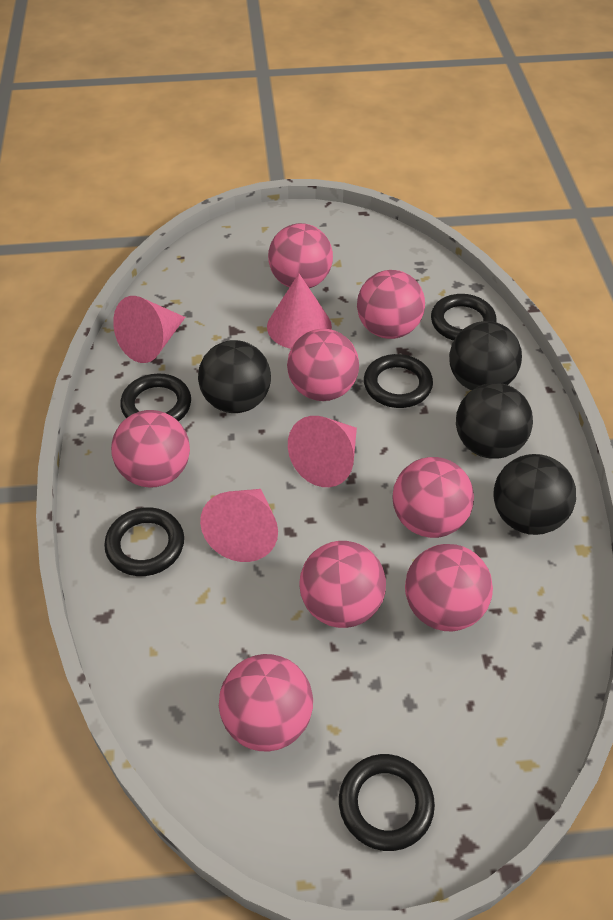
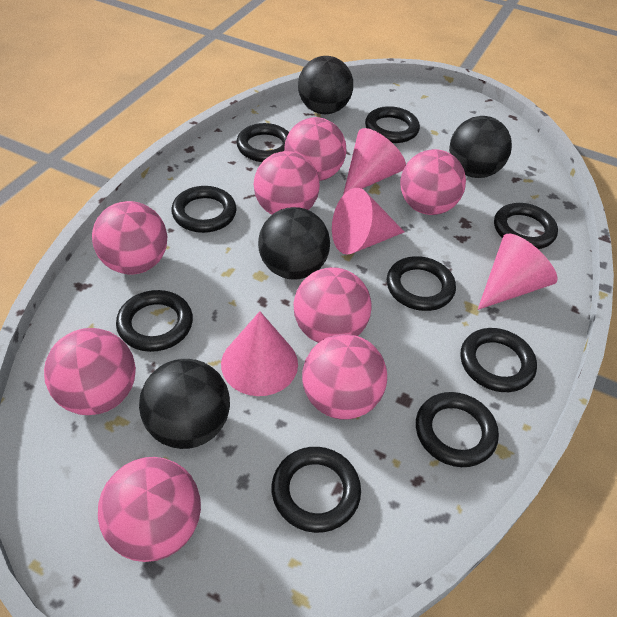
black ring: 5 -> 9

